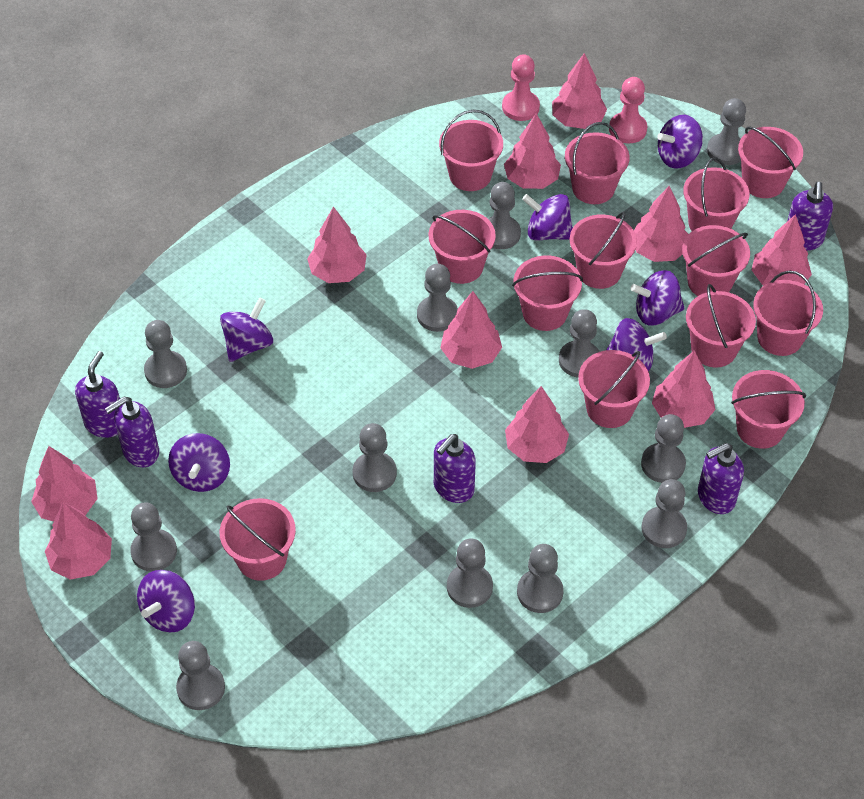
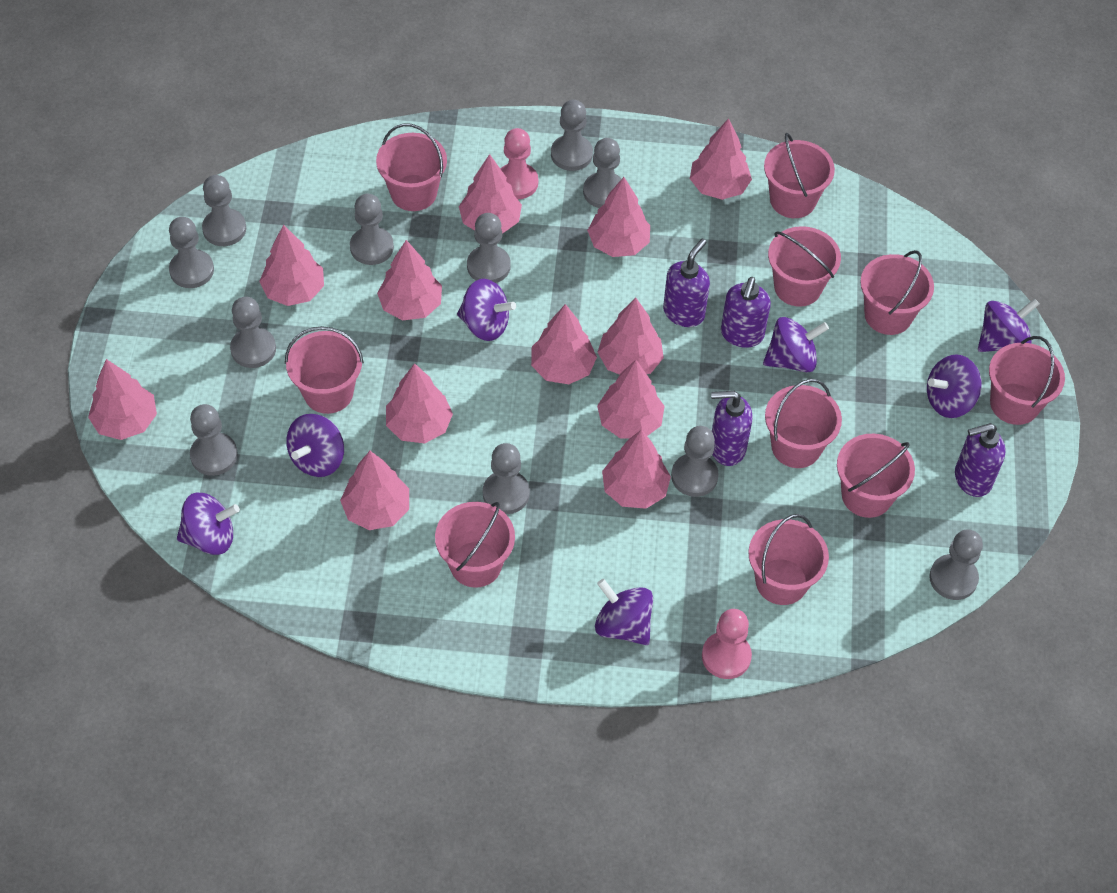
grey pawn: 12 -> 11
pink bucket: 13 -> 10
pink tree: 10 -> 12
purple soap dispenser: 5 -> 4

